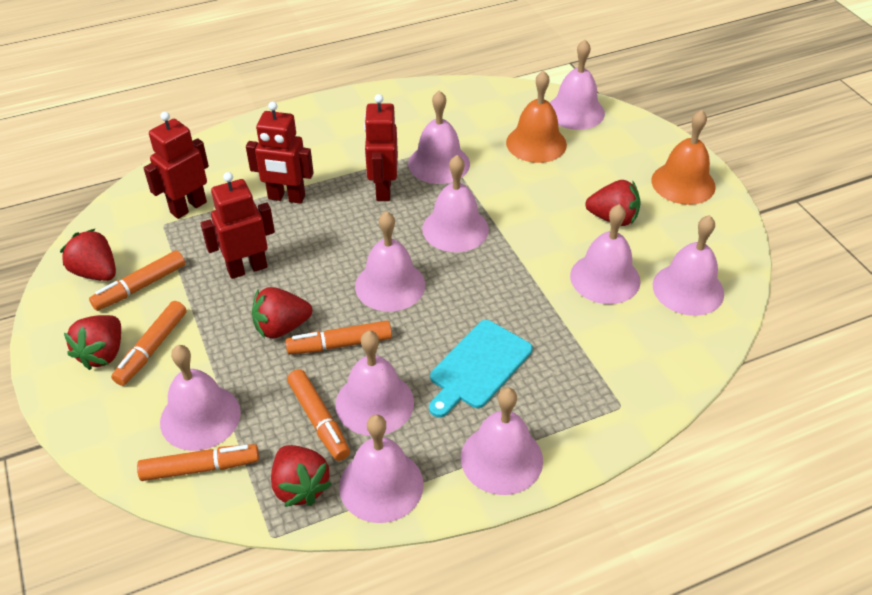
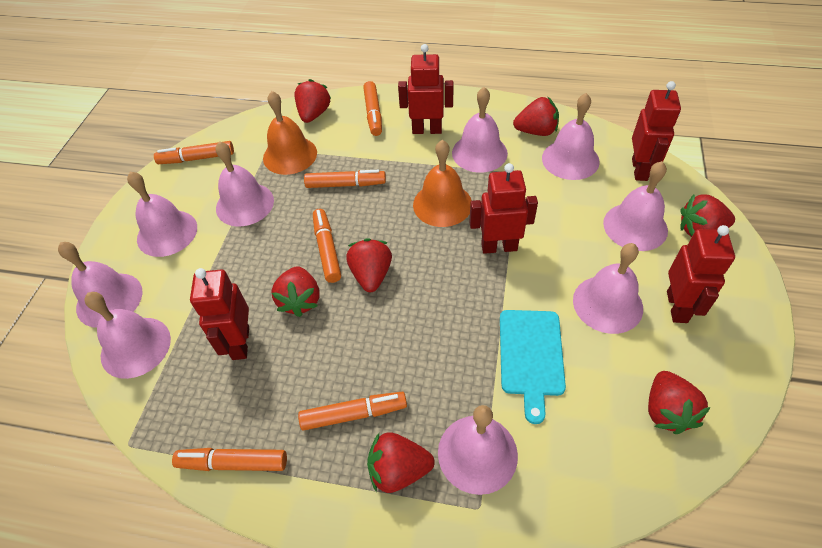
orange marker: 5 -> 6
pink bell: 10 -> 9
red robot: 4 -> 5
red strawberry: 5 -> 7

